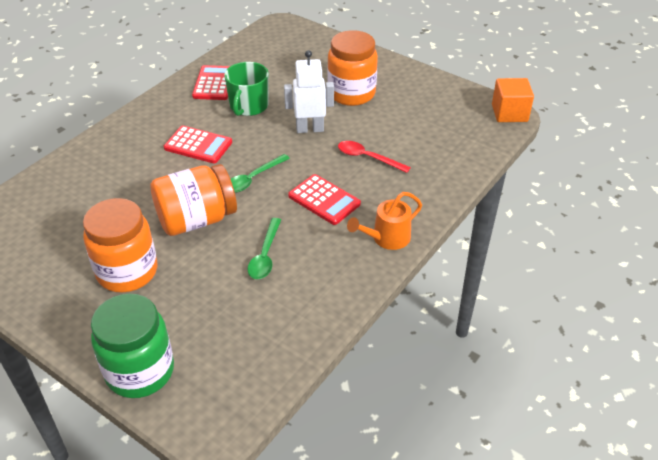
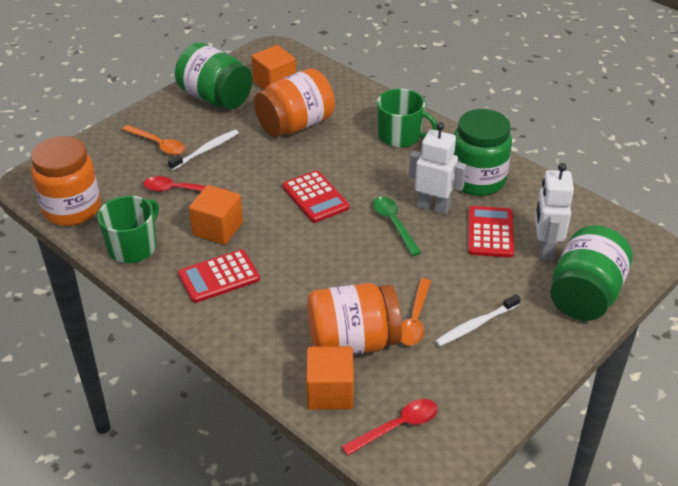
green jar: 1 -> 3
green mug: 1 -> 2
green spoon: 2 -> 1
orange cube: 1 -> 3
orange spoon: 0 -> 2
orange watering can: 1 -> 0
red spoon: 1 -> 2
white robot: 1 -> 2
white toothbrush: 0 -> 2

